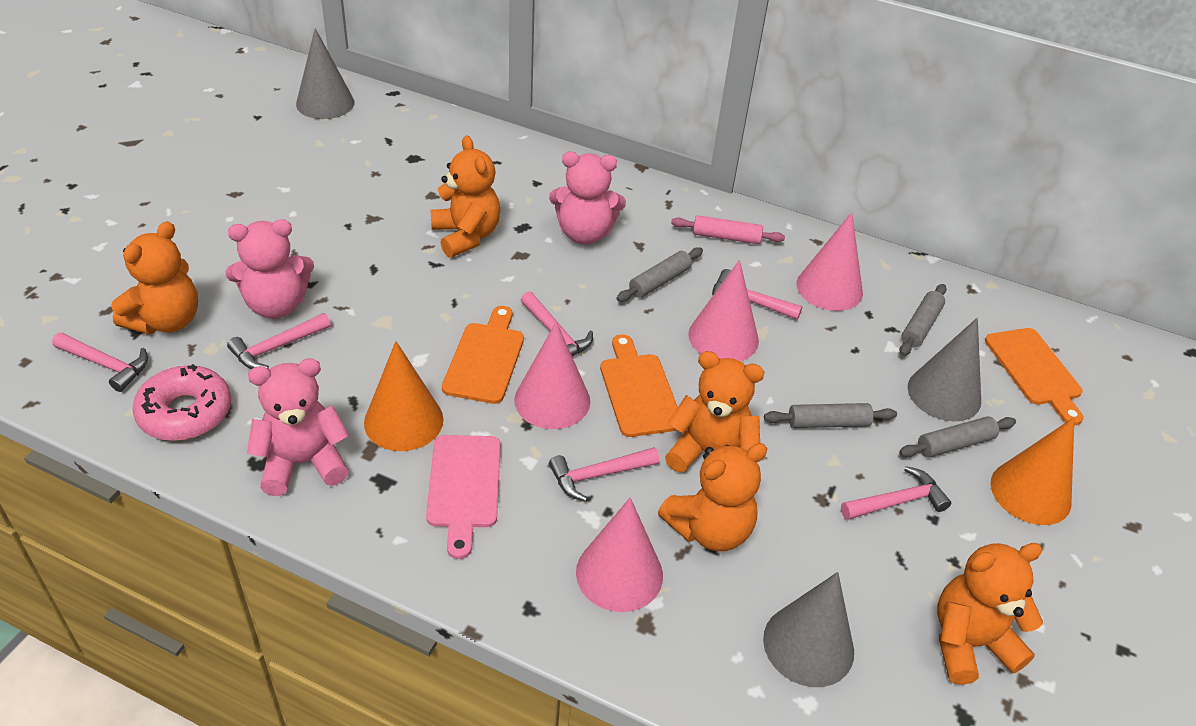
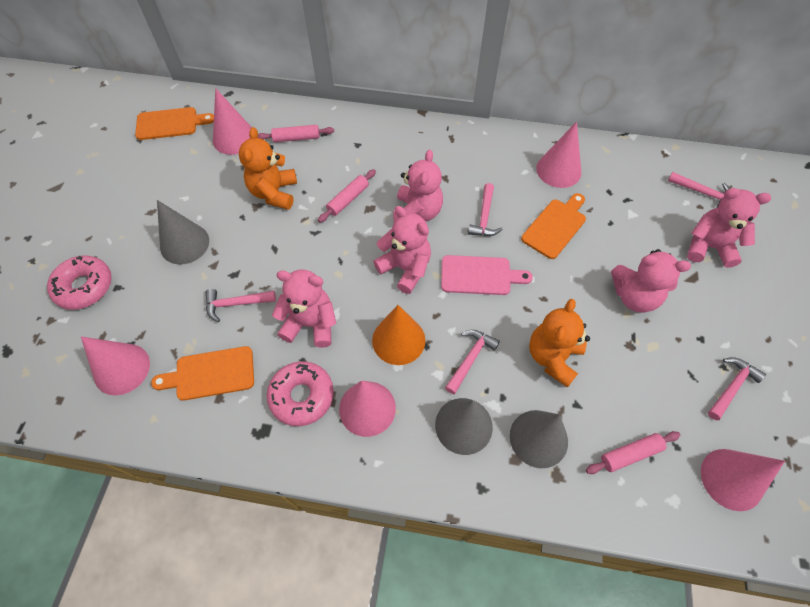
grey rolling pin: 4 -> 0
orange cone: 2 -> 1
orange teddy bear: 5 -> 2
pink cone: 4 -> 5
pink donut: 1 -> 2
pink hammer: 6 -> 5
pink rolling pin: 1 -> 3
pink teddy bear: 3 -> 5

